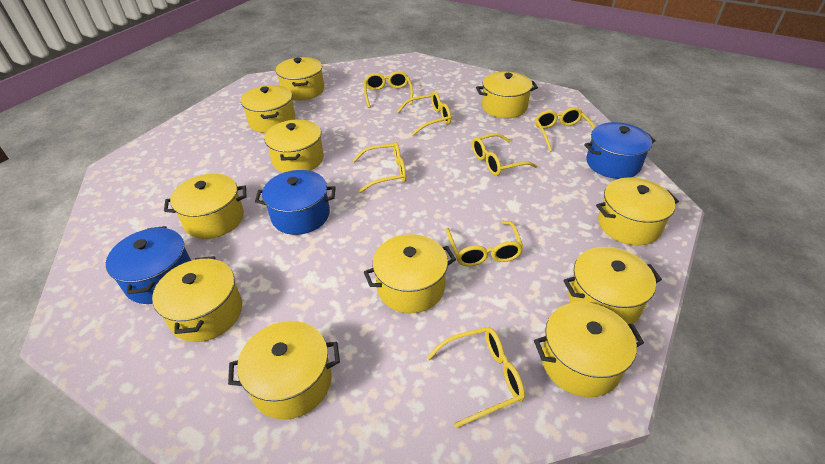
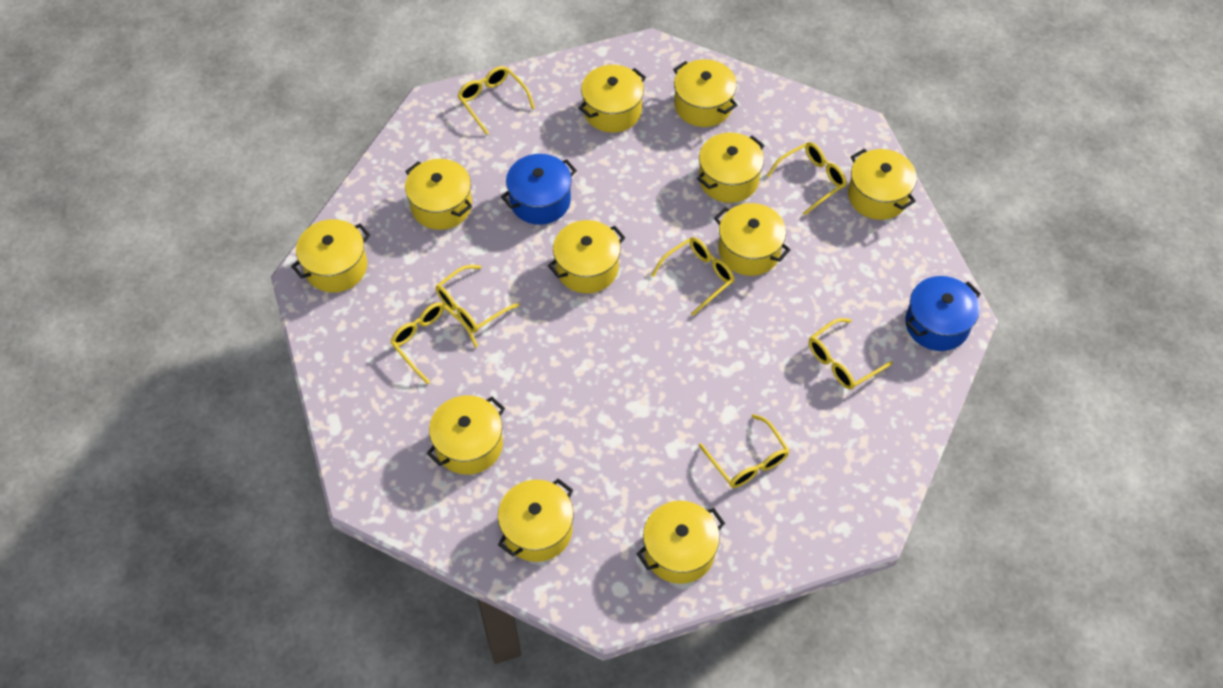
blue pot: 3 -> 2

